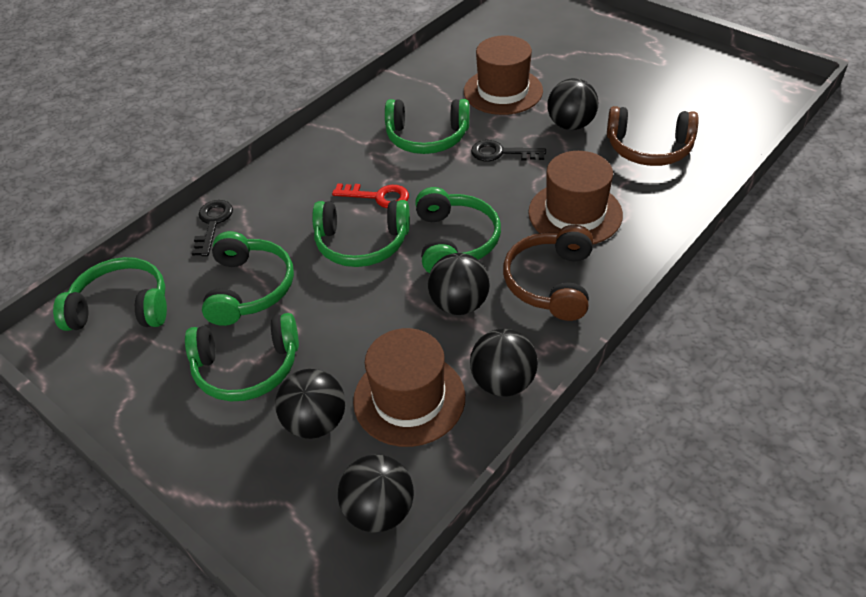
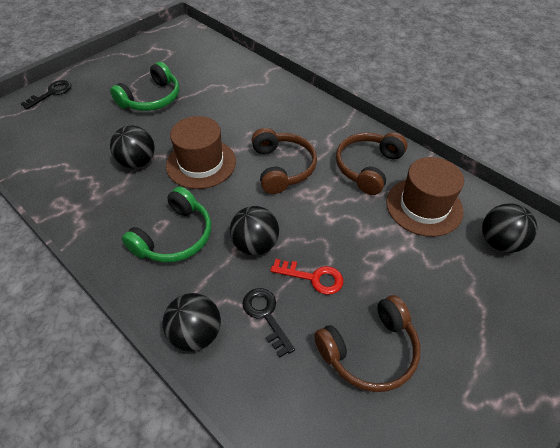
black ball: 5 -> 4
brown hat: 3 -> 2
brown headphones: 2 -> 3
green headphones: 6 -> 2

